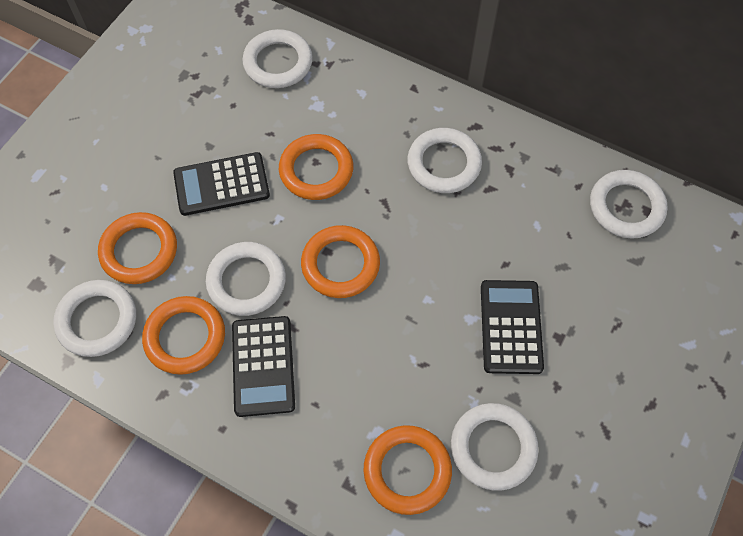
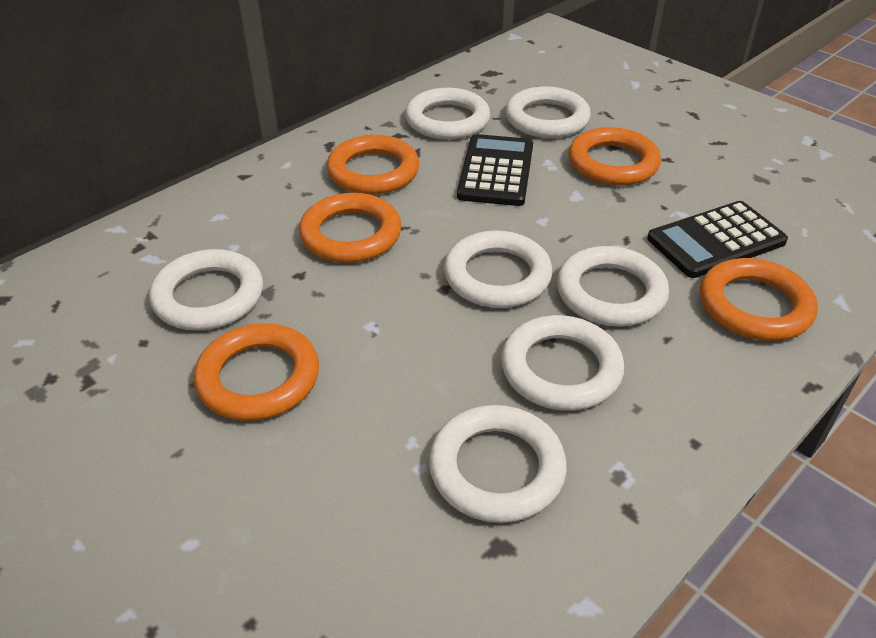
black calculator: 3 -> 2
white ring: 6 -> 7

